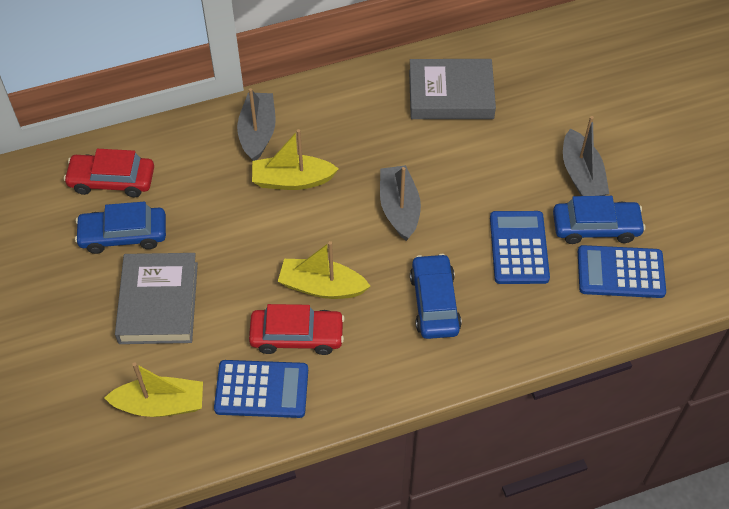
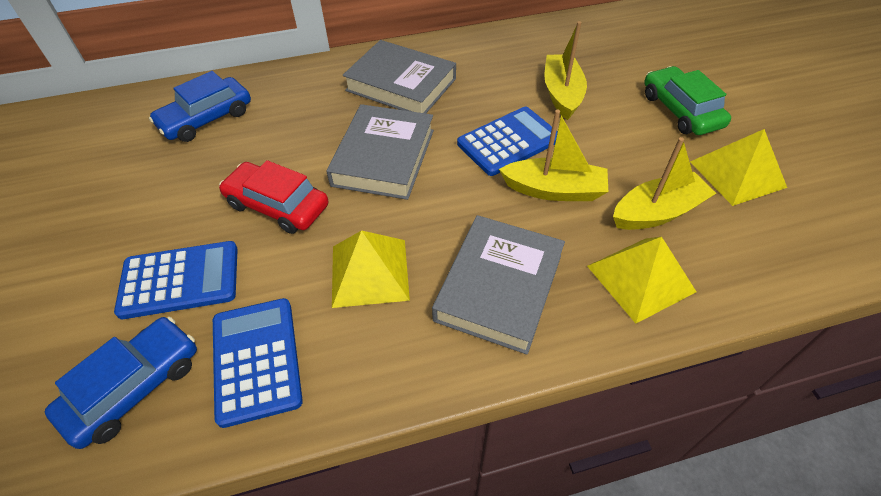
blue car: 3 -> 2
green car: 0 -> 1
grey boat: 3 -> 0
grey book: 2 -> 3
red car: 2 -> 1
yellow pyramid: 0 -> 3

